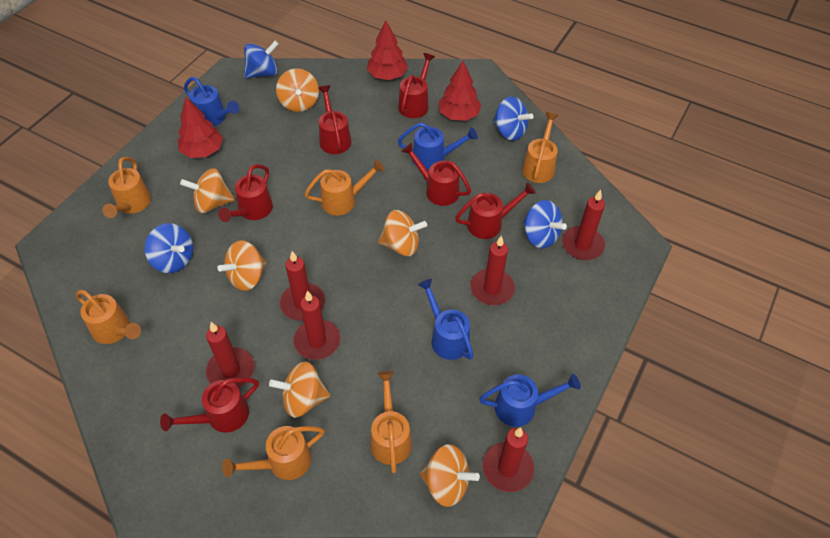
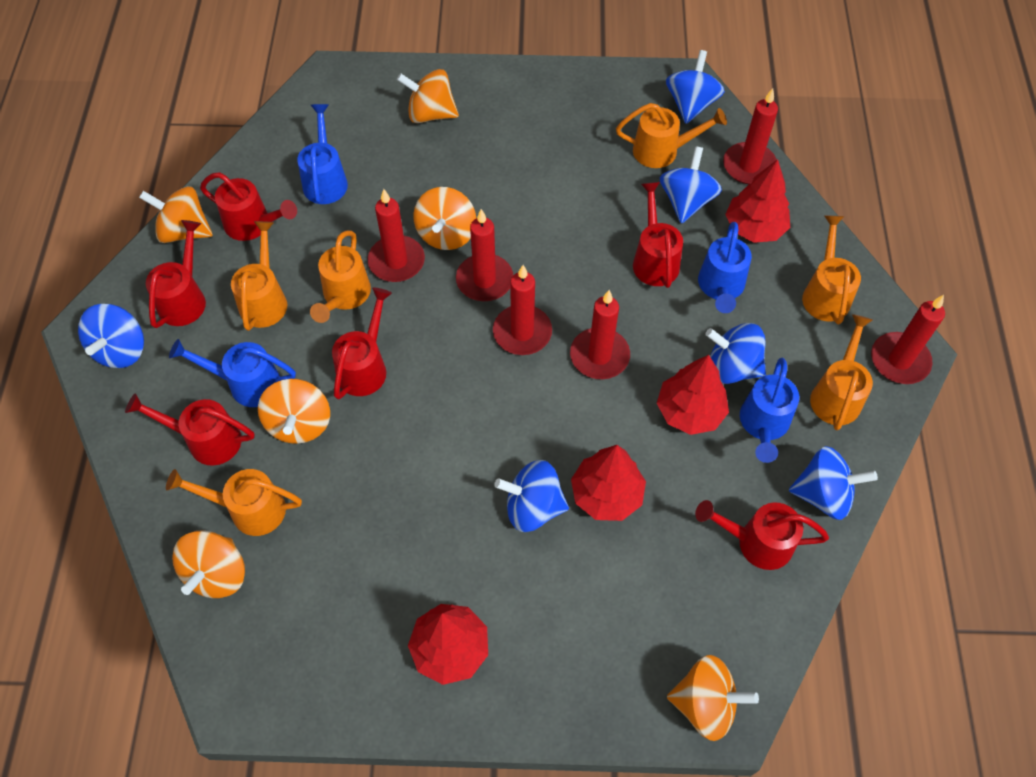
blue spinning top: 4 -> 6
red tree: 3 -> 4

